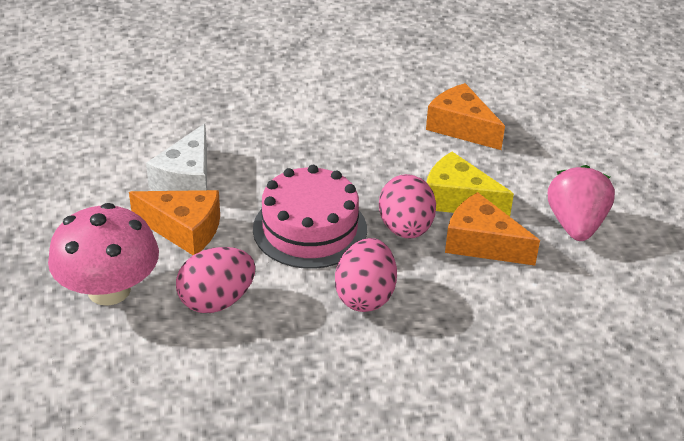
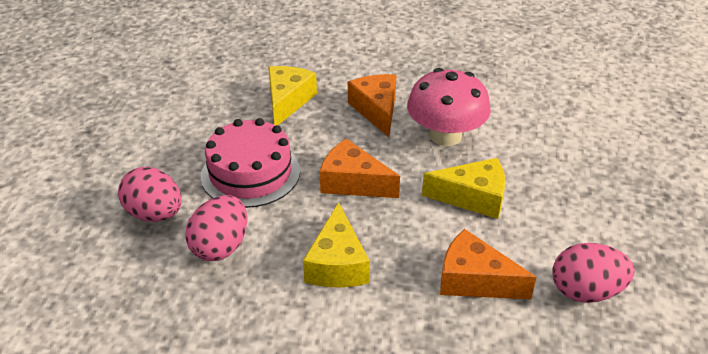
pink strawberry: 1 -> 0
white cheese: 1 -> 0
yellow cheese: 1 -> 3

